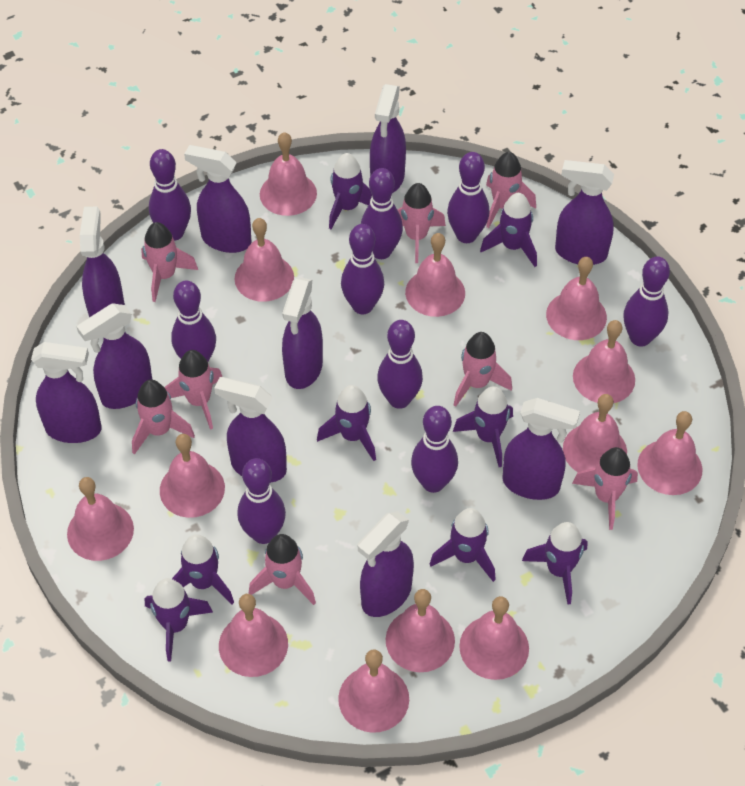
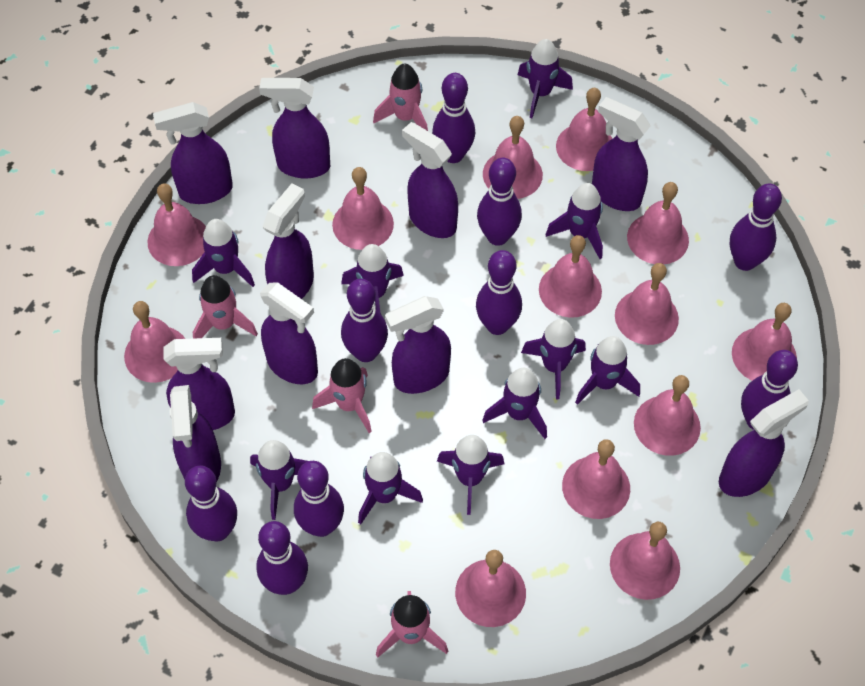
pink rocket: 8 -> 4
purple rocket: 8 -> 10

